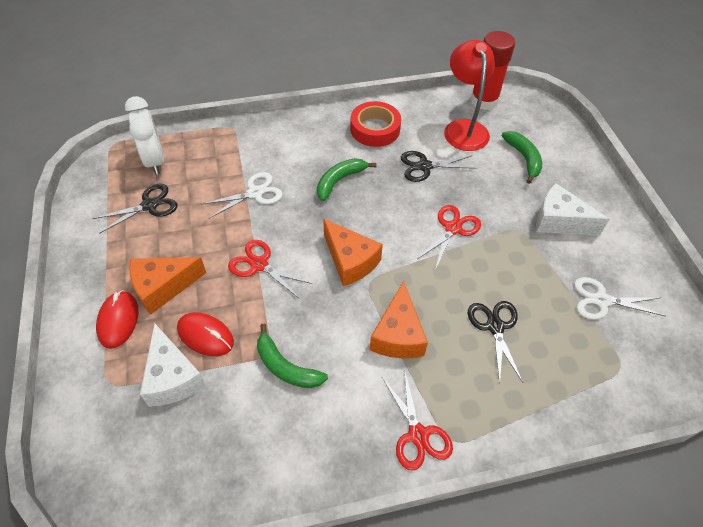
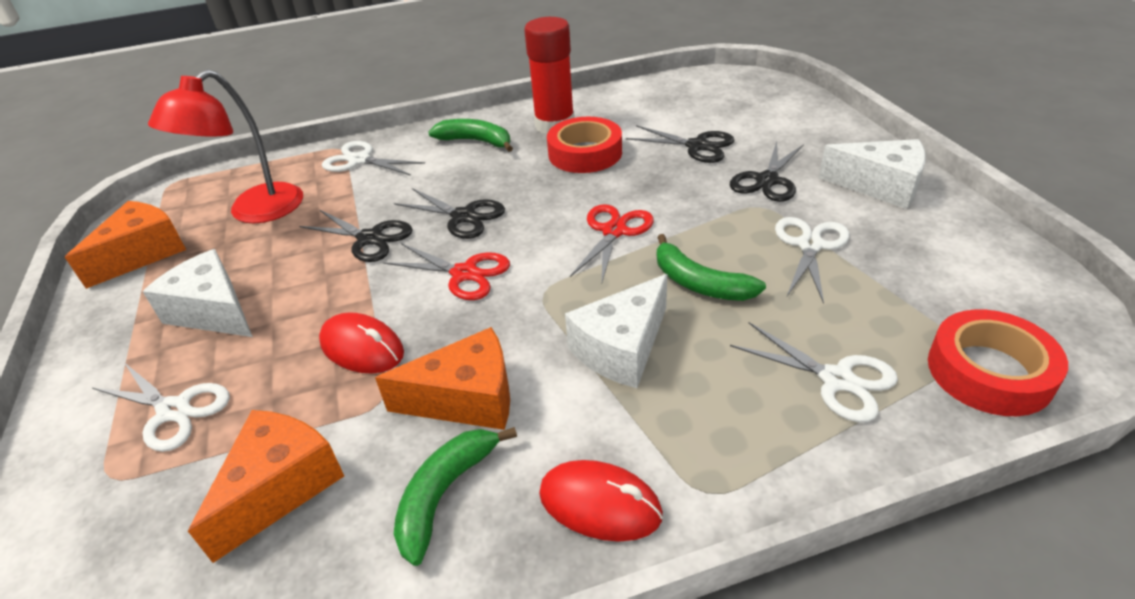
black scissors: 3 -> 4
red scissors: 3 -> 2
red tape: 1 -> 2
white cheese: 2 -> 3
white clock: 1 -> 0
white scissors: 2 -> 4

